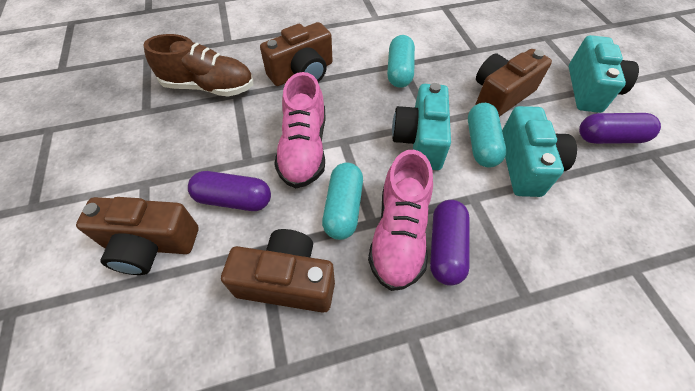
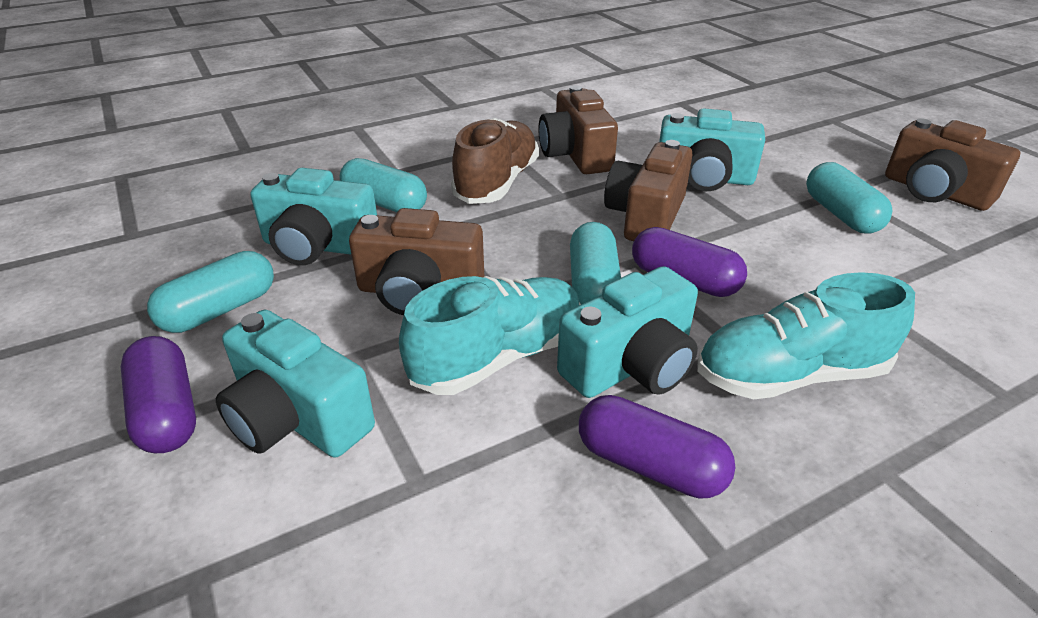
pink shoe: 2 -> 0
turquoise camera: 3 -> 4
turquoise capsule: 3 -> 4
turquoise shoe: 0 -> 2

